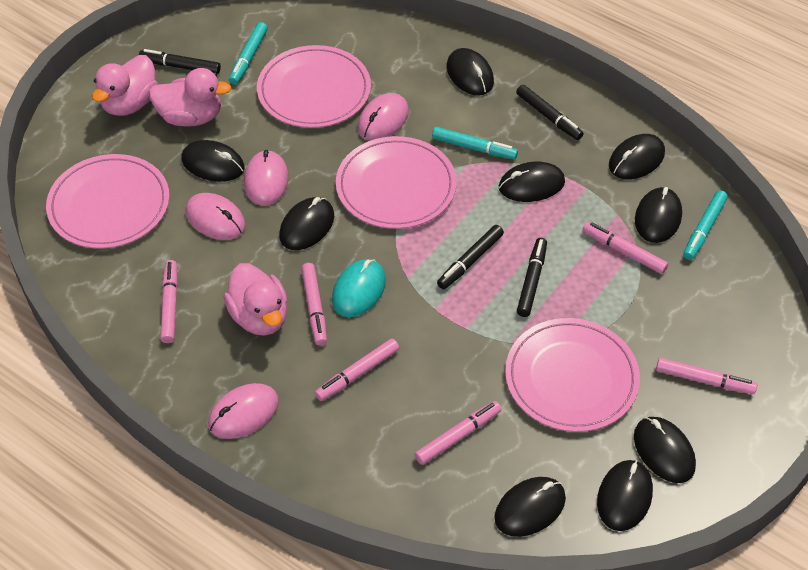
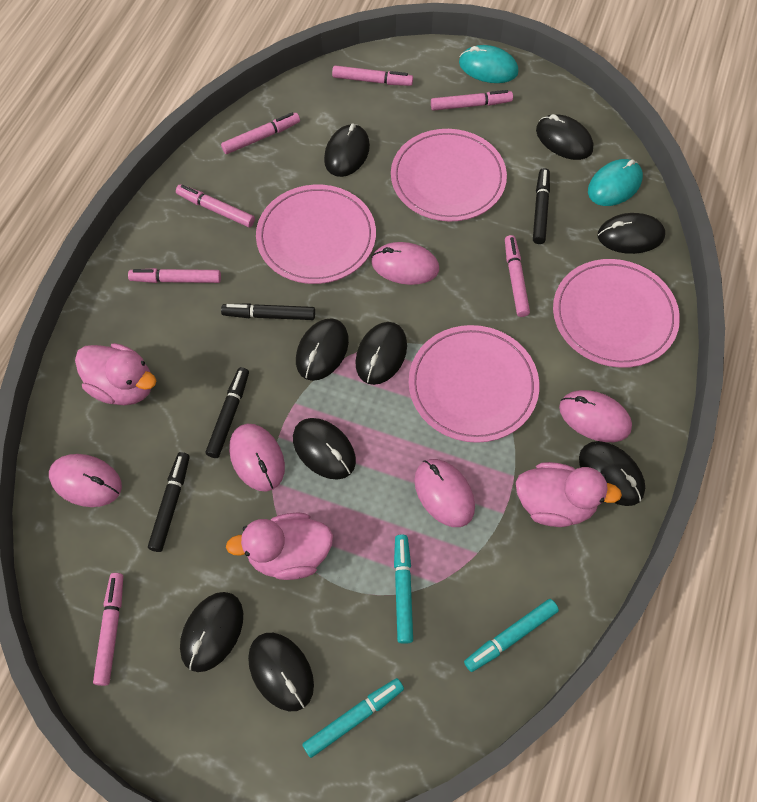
pink marker: 6 -> 7
pink mouse: 4 -> 5
turquoise mouse: 1 -> 2

